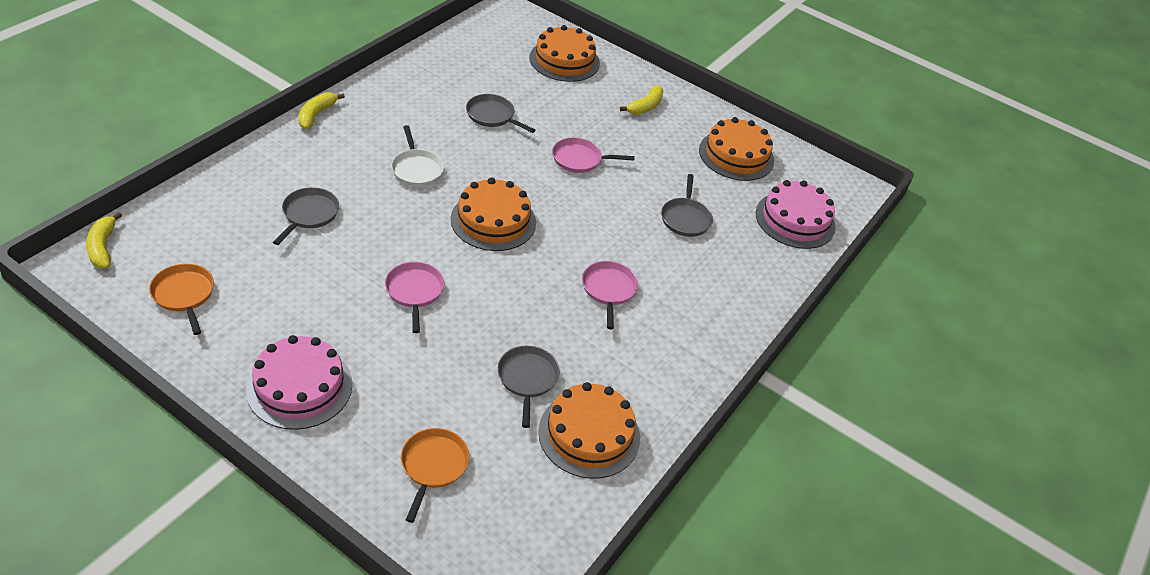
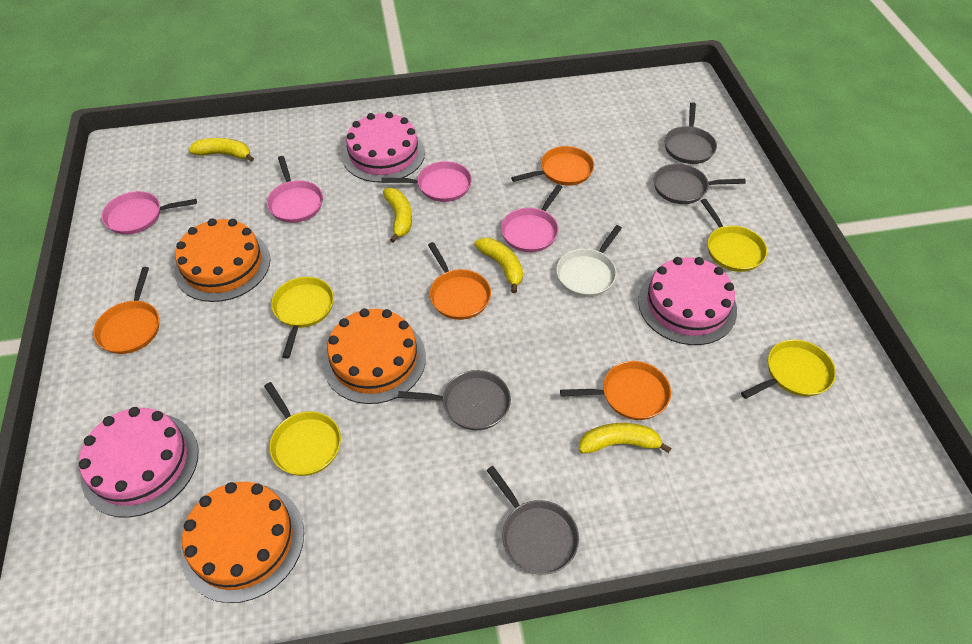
orange cake: 4 -> 3
orange pan: 2 -> 4
pink cake: 2 -> 3
pink pan: 3 -> 4
yellow banana: 3 -> 4
yellow pan: 0 -> 4

